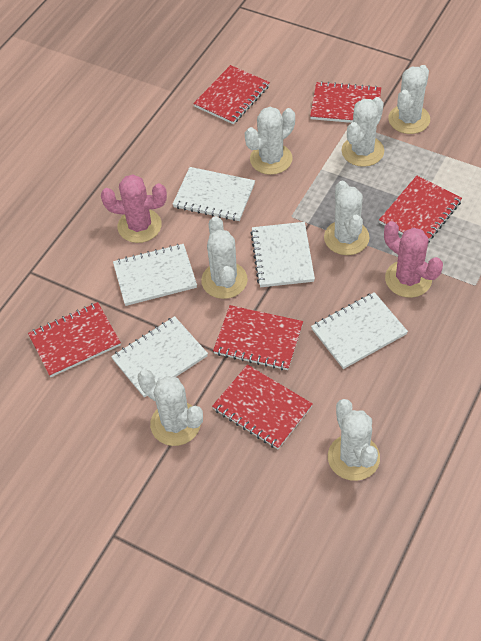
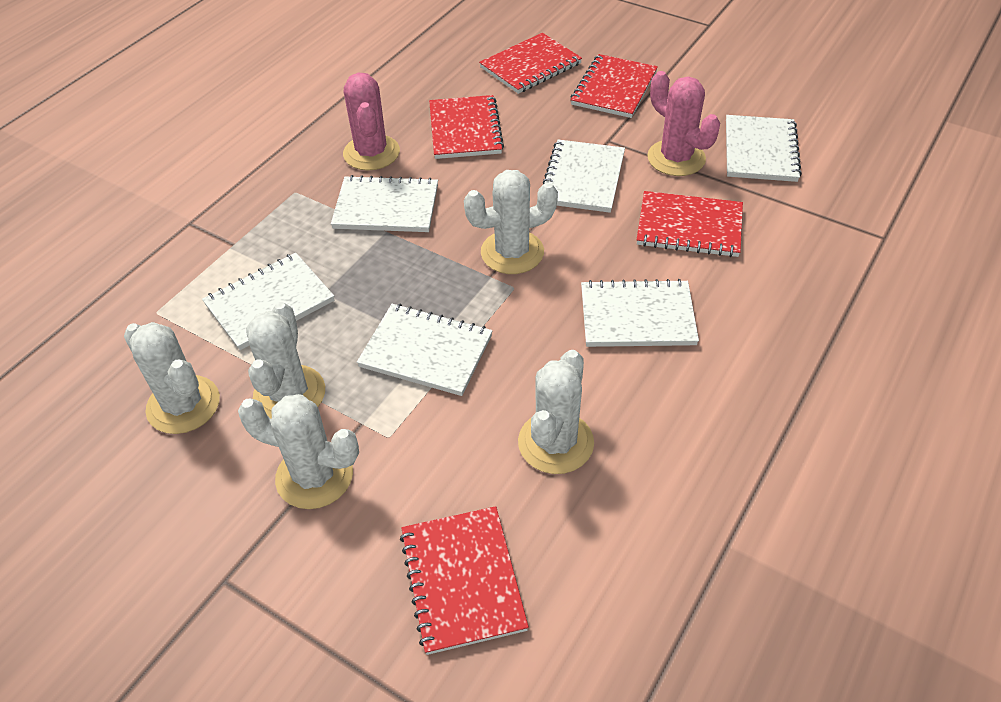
red notebook: 6 -> 5
white cactus: 7 -> 5
white notebook: 5 -> 6

